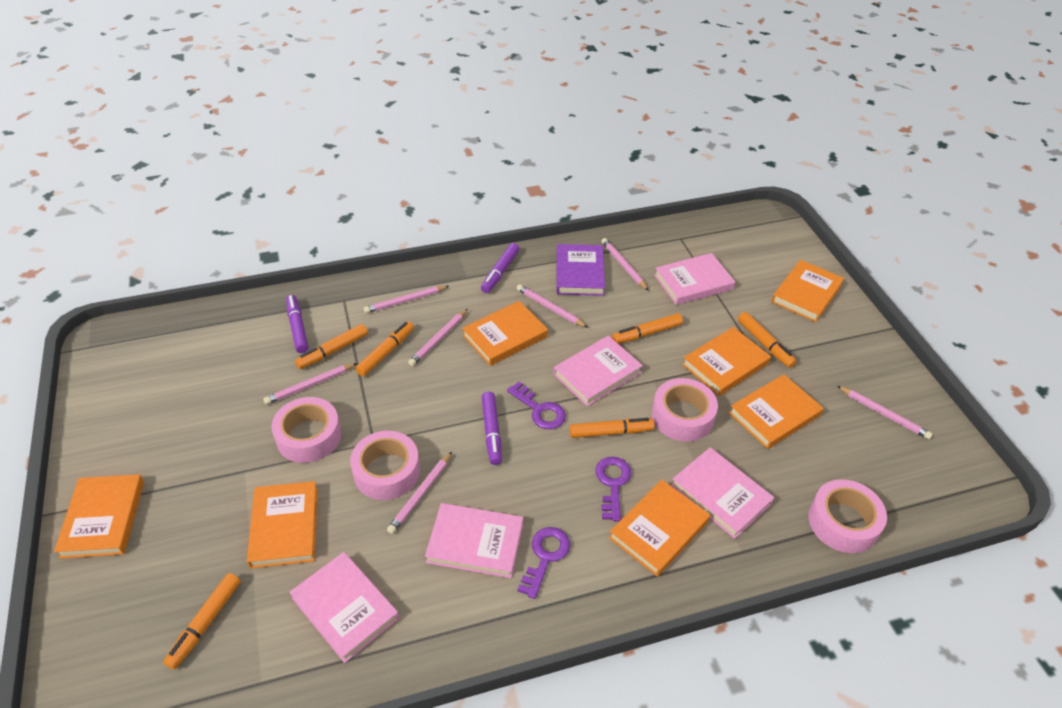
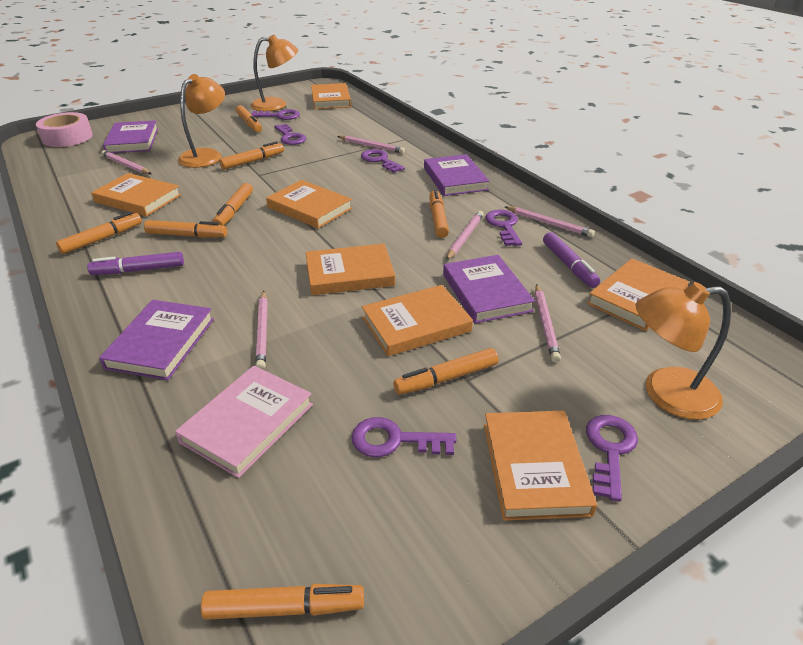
orange lamp: 0 -> 3
orange marker: 6 -> 8
pink book: 5 -> 1
pink pencil: 7 -> 6
pink tape: 4 -> 1
purple book: 1 -> 4
purple key: 3 -> 6
purple marker: 3 -> 2

